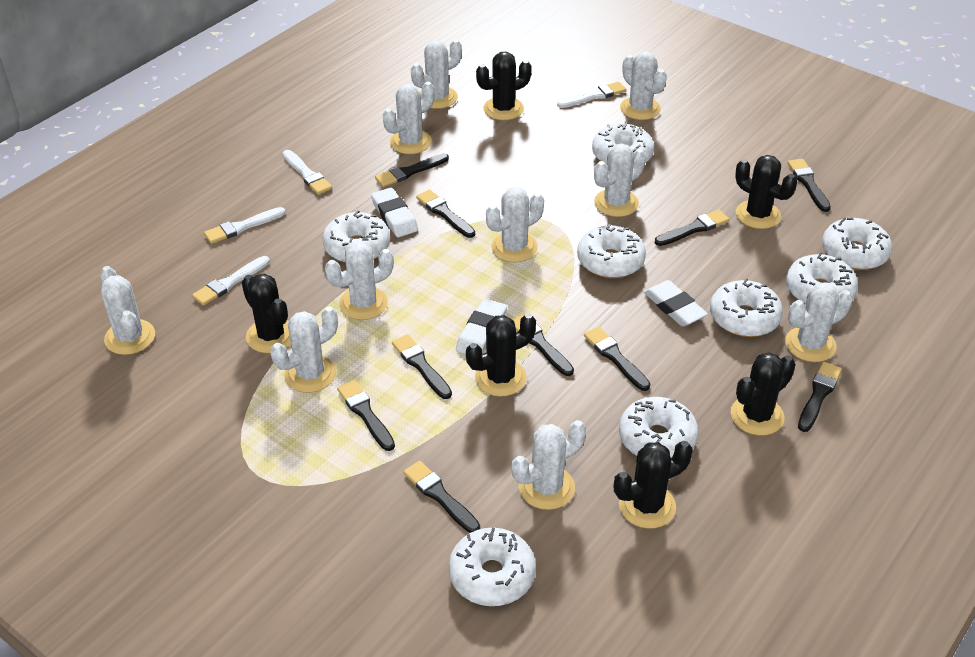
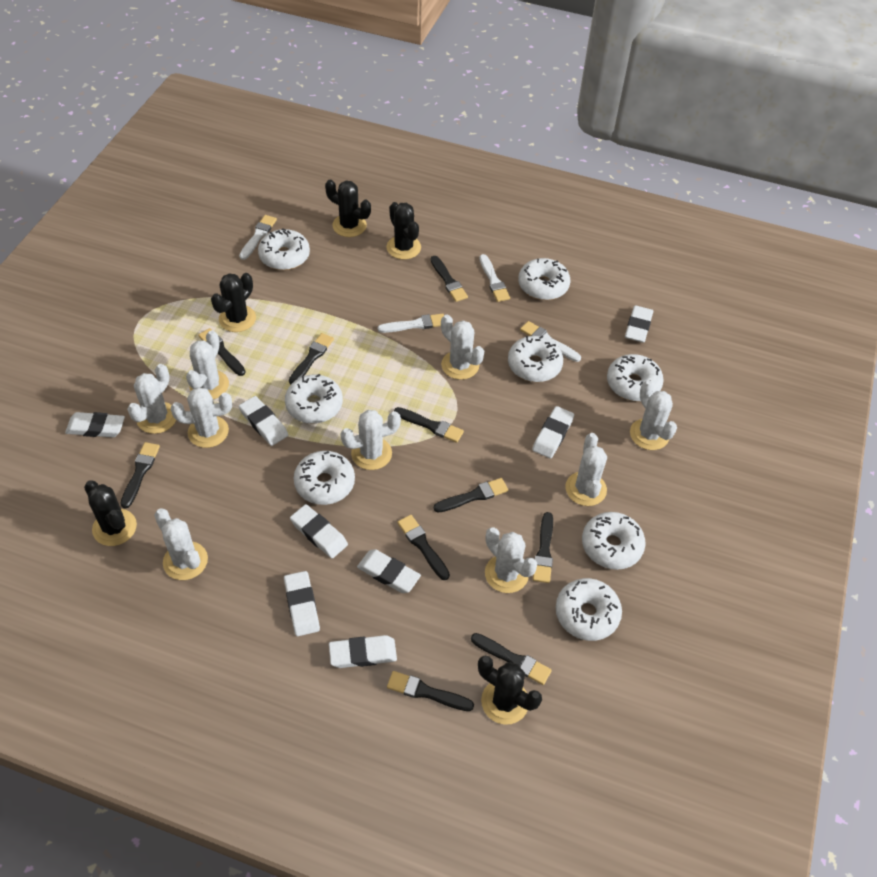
black cactus: 6 -> 5
white cactus: 10 -> 9
white eraser: 3 -> 8

